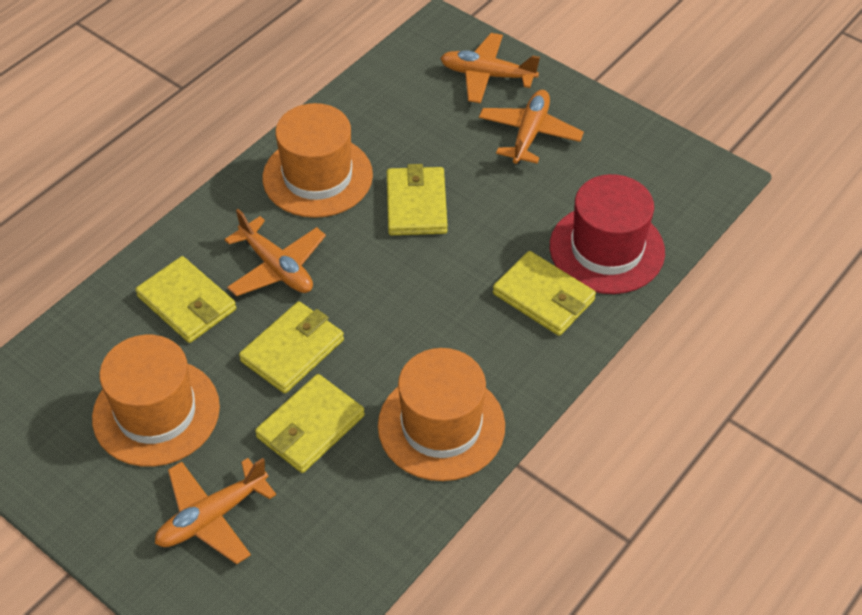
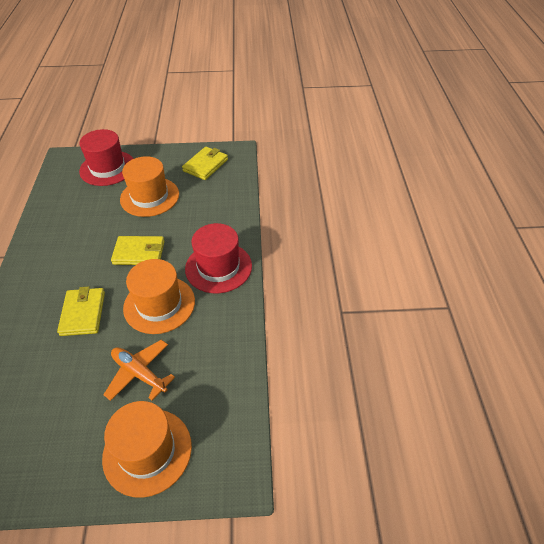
orange plane: 4 -> 1
red hat: 1 -> 2
yellow wallet: 5 -> 3

